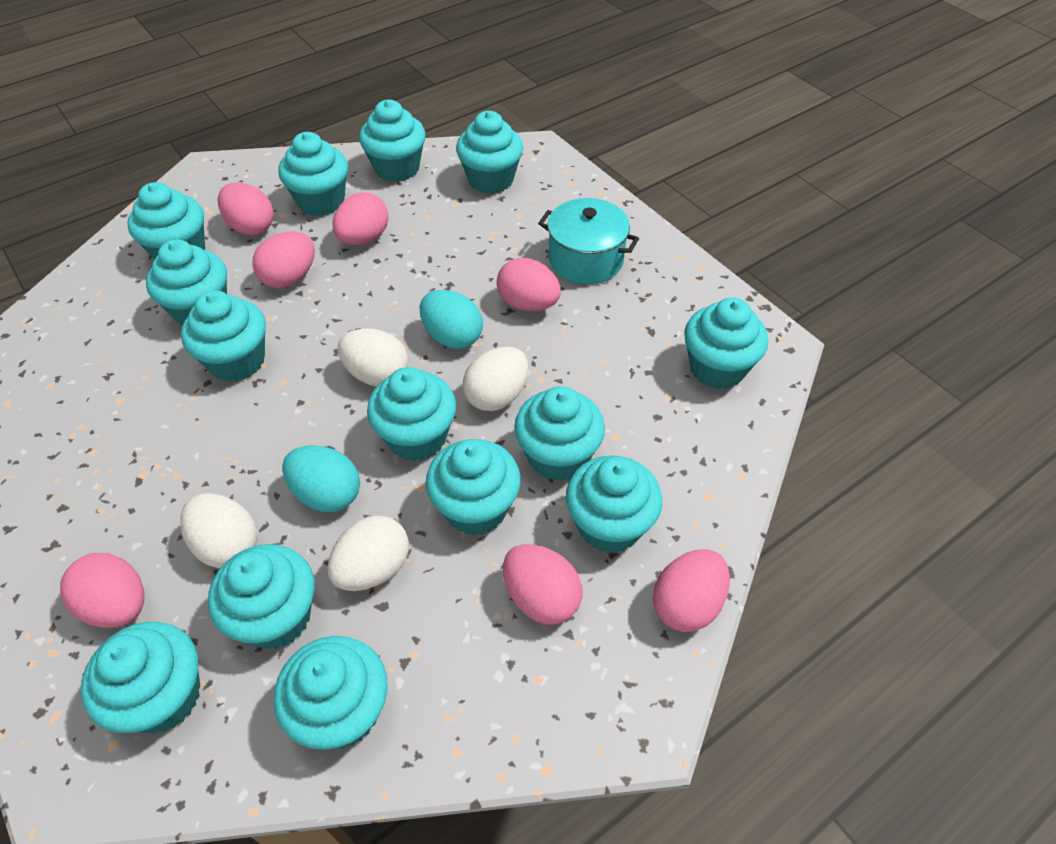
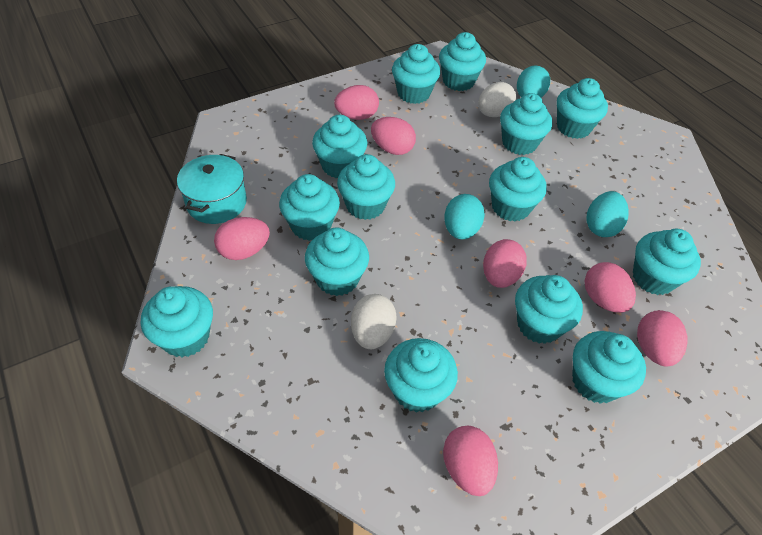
turquoise egg: 2 -> 3
white egg: 4 -> 2

